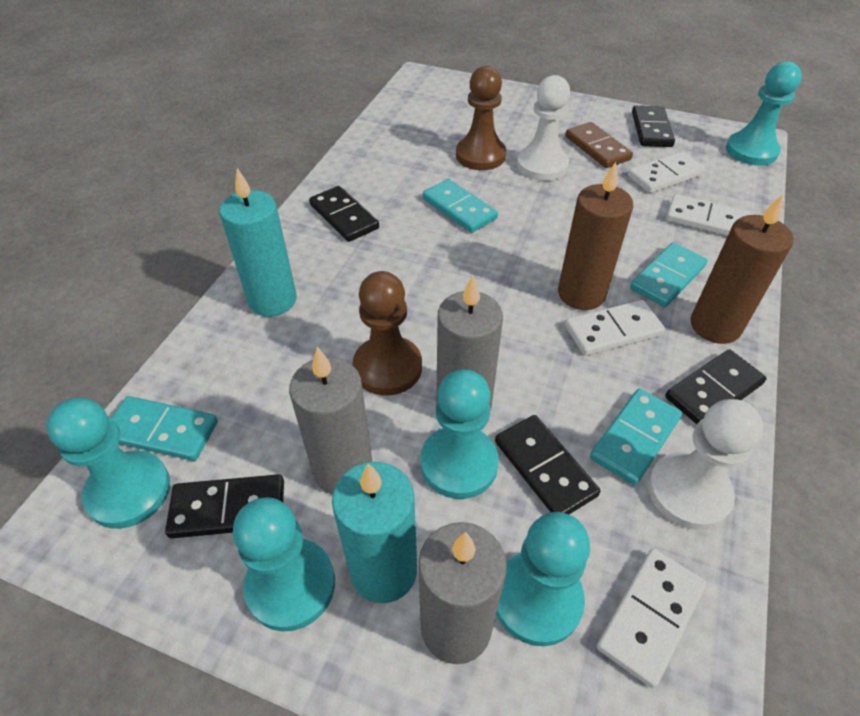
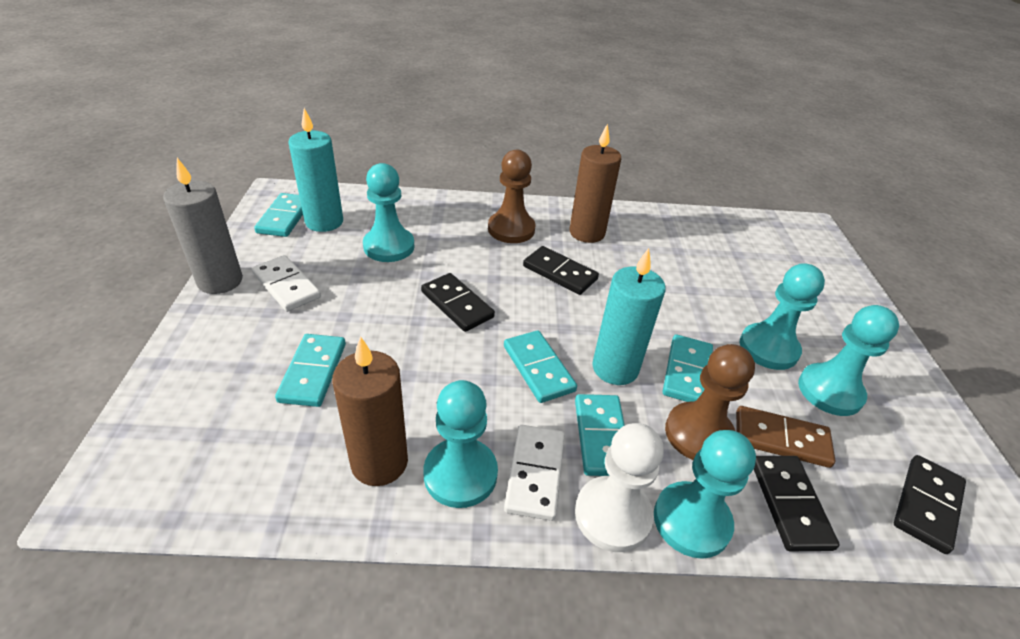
black domino: 5 -> 4
grey candle: 3 -> 1
turquoise domino: 4 -> 5
white domino: 4 -> 2
white pawn: 2 -> 1

